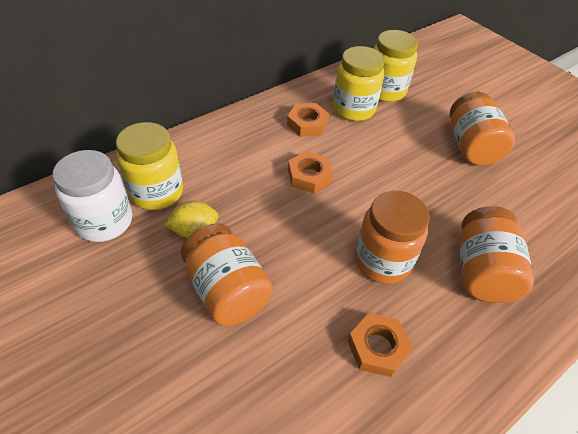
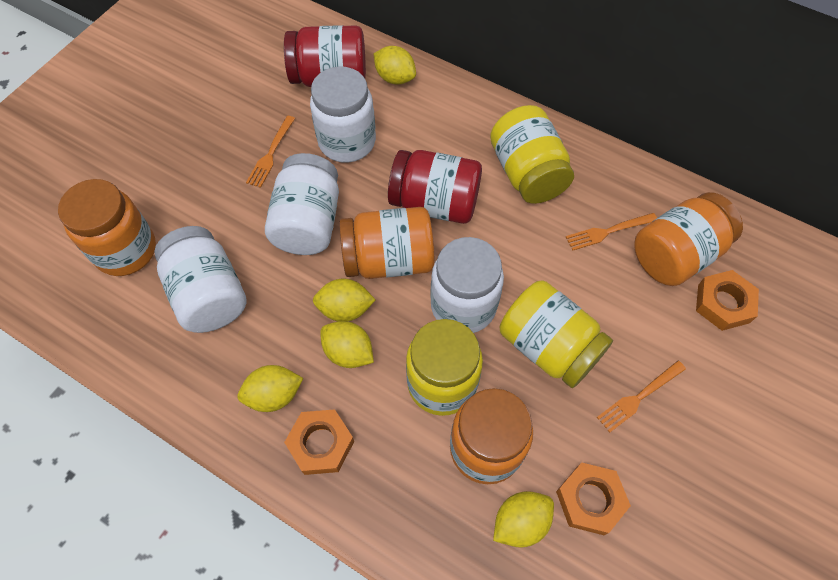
orange fork: 0 -> 3
red jar: 0 -> 2
white jar: 1 -> 4
yellow lemon: 1 -> 5

